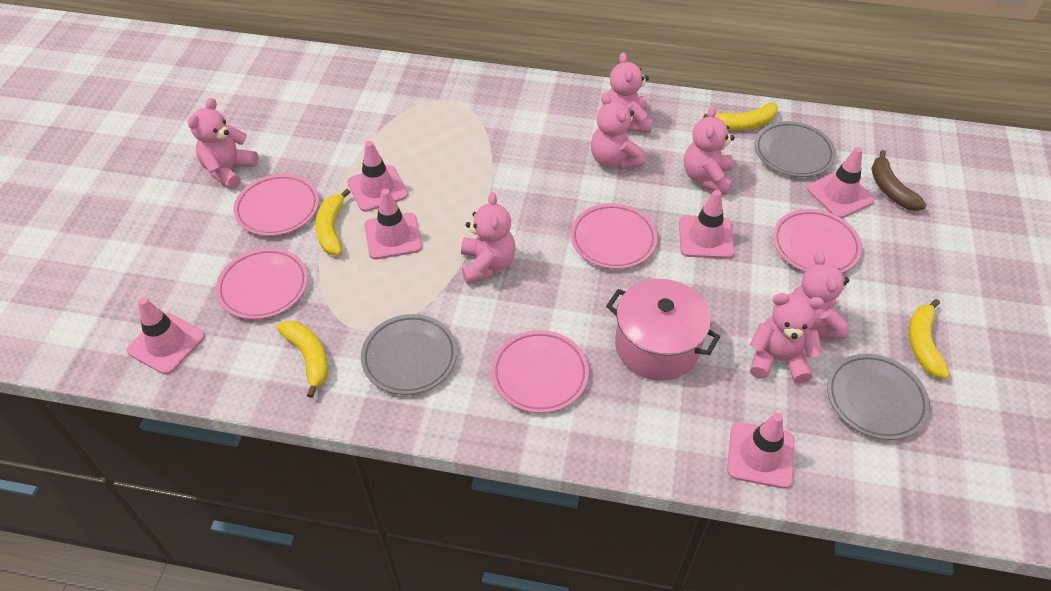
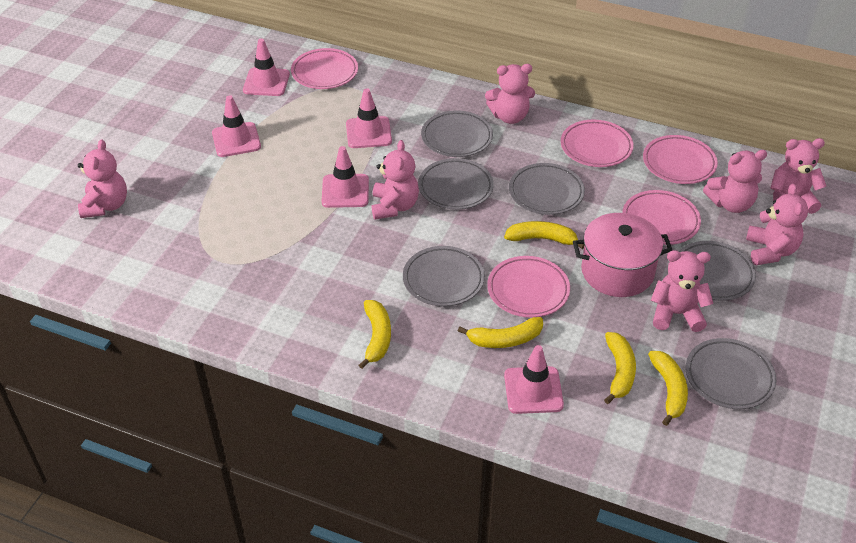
brown banana: 1 -> 0
grey plate: 3 -> 6
pink traffic cone: 6 -> 5
yellow banana: 4 -> 5

